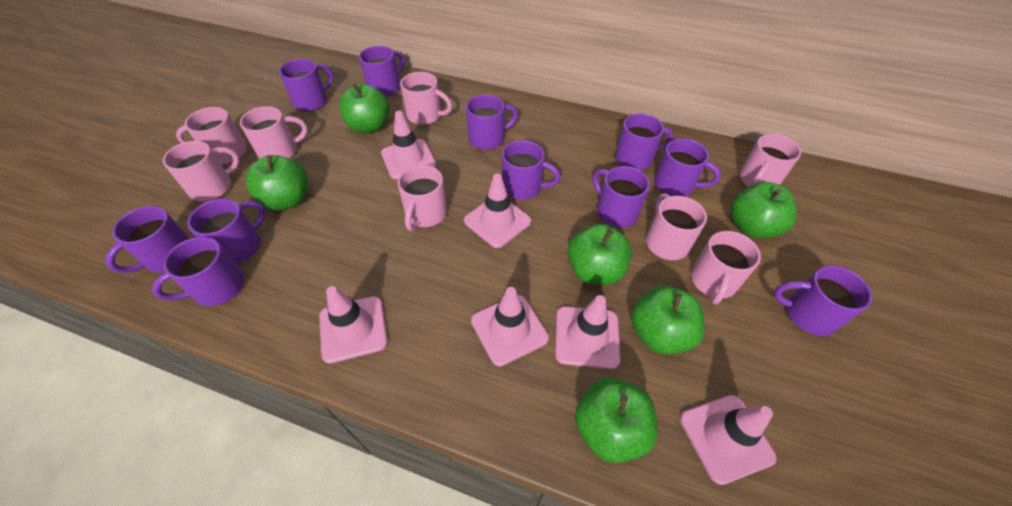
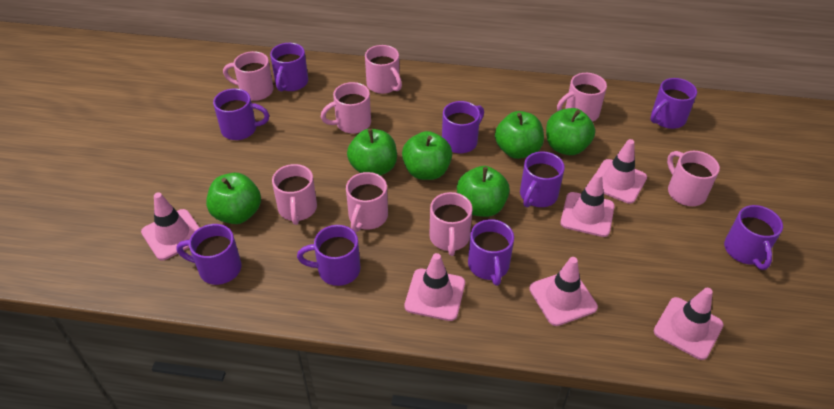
purple mug: 11 -> 9

